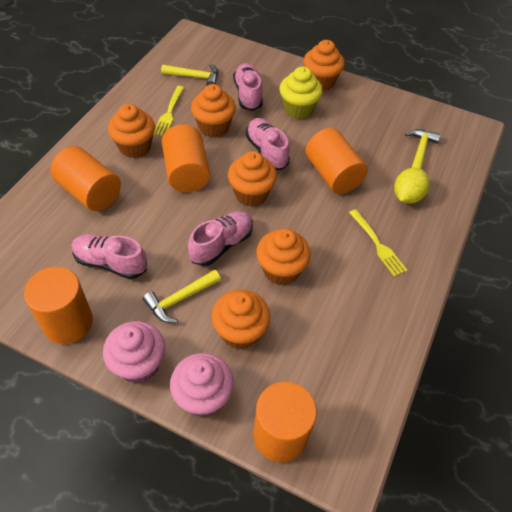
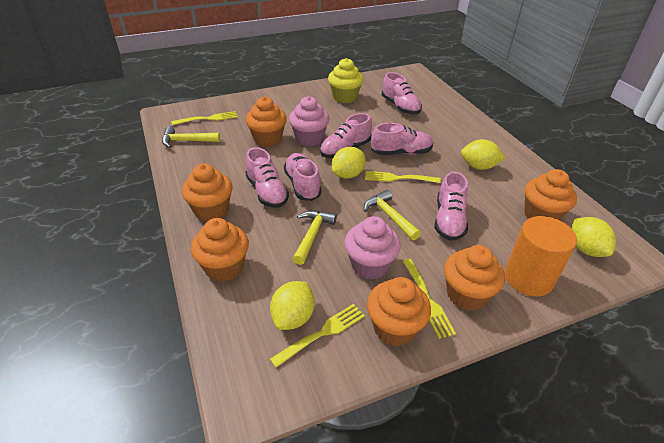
orange cylinder: 5 -> 1
pink shoe: 4 -> 6
yellow fork: 2 -> 4
yellow lemon: 1 -> 4

